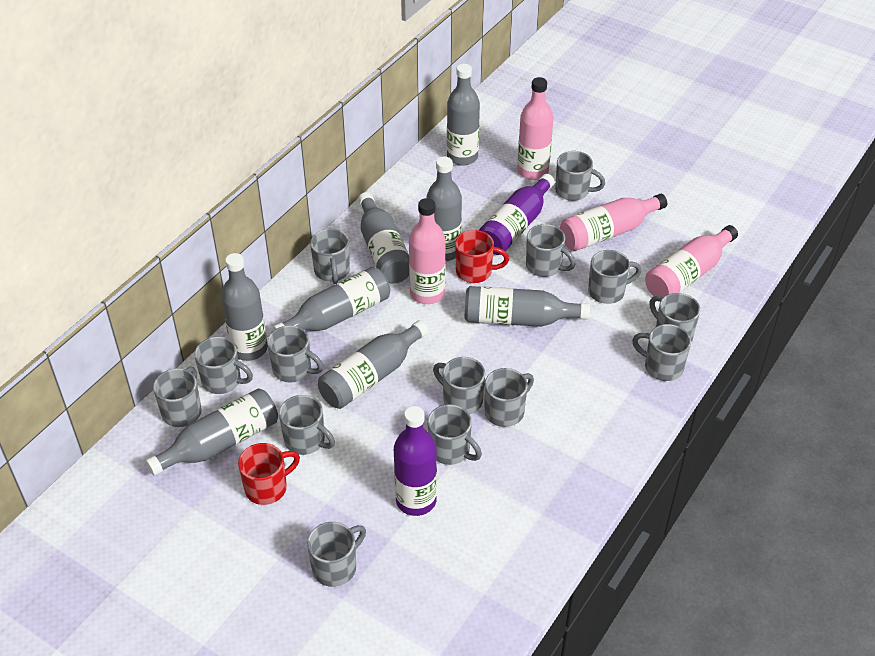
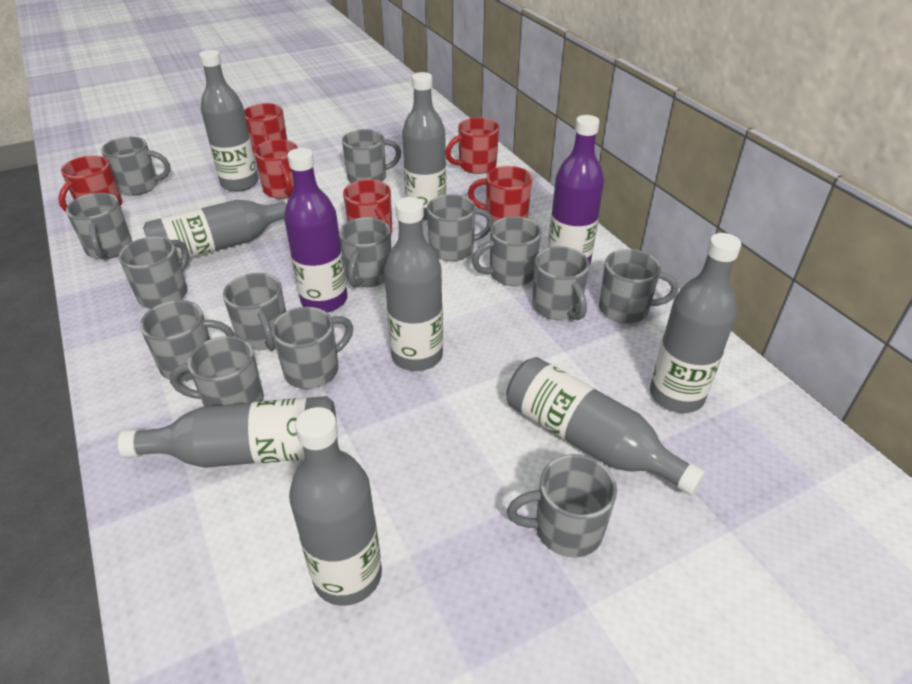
pink bottle: 4 -> 0
red mug: 2 -> 6

